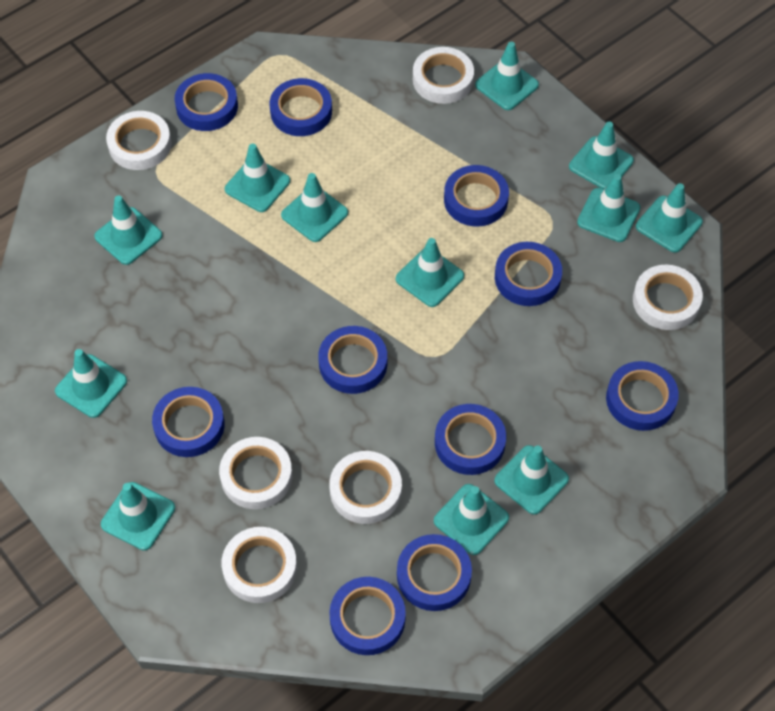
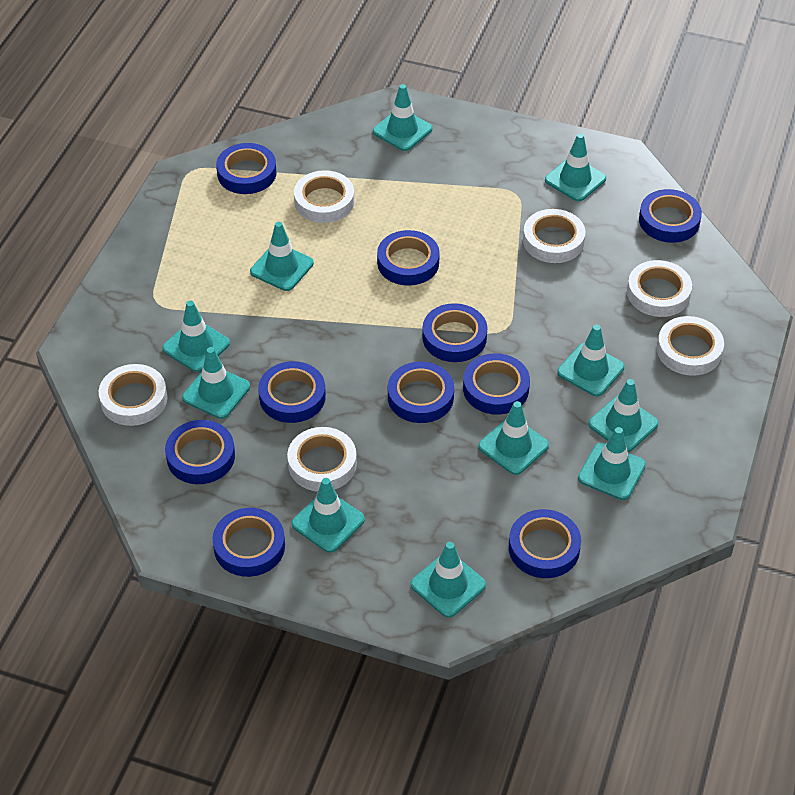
turquoise traffic cone: 12 -> 11

